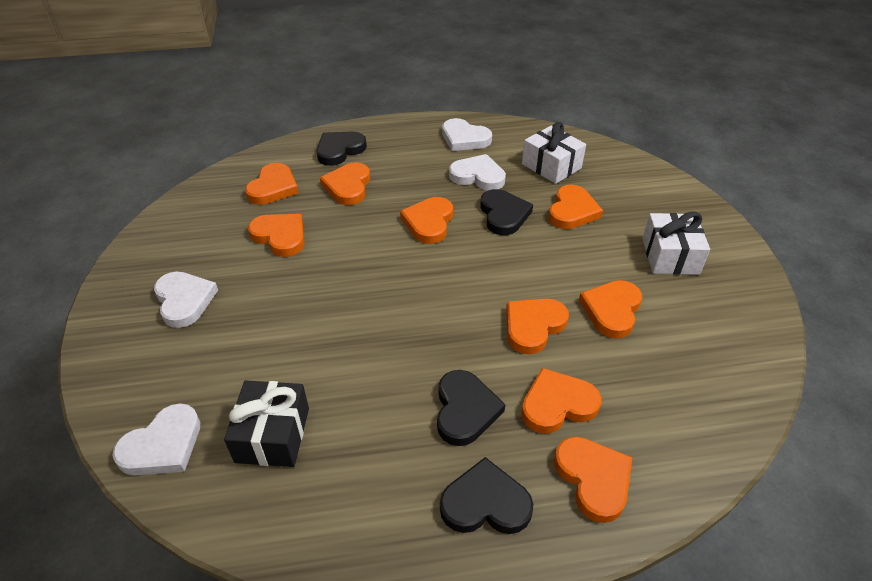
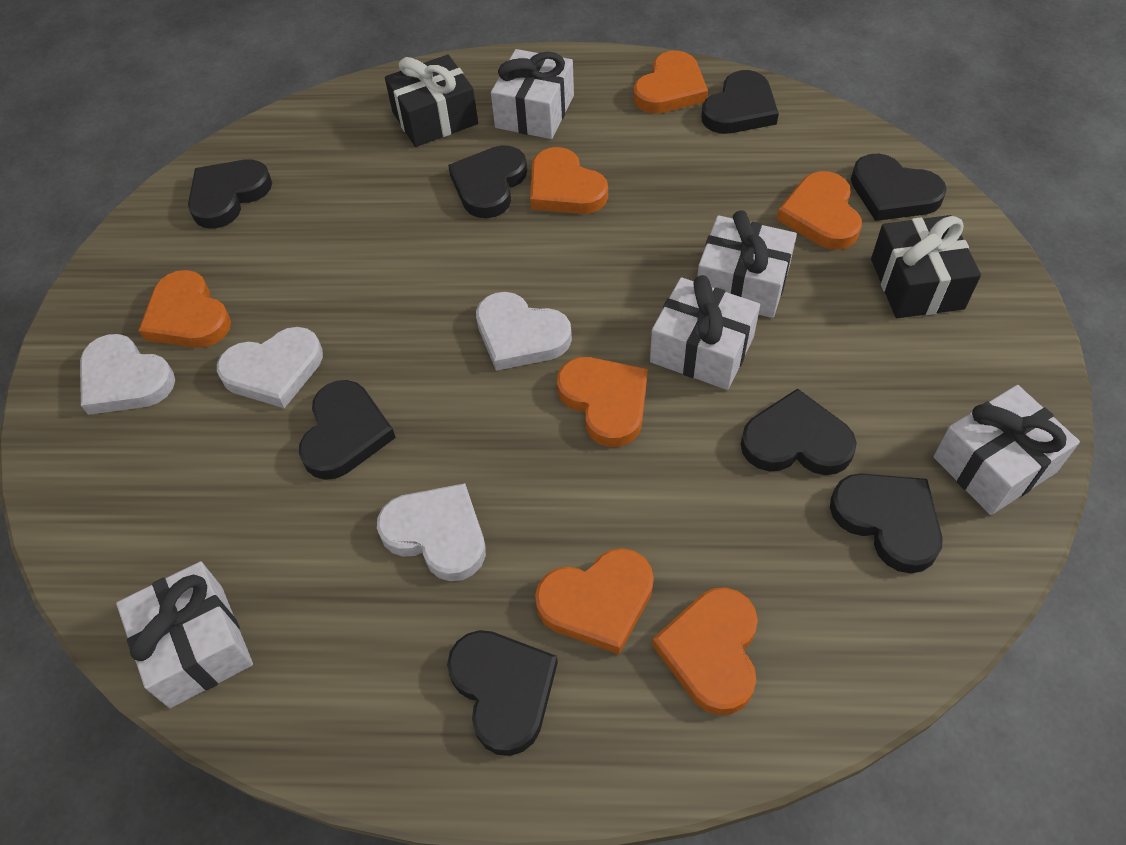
black gift: 1 -> 2
black heart: 4 -> 8
orange heart: 9 -> 7
white gift: 2 -> 5

